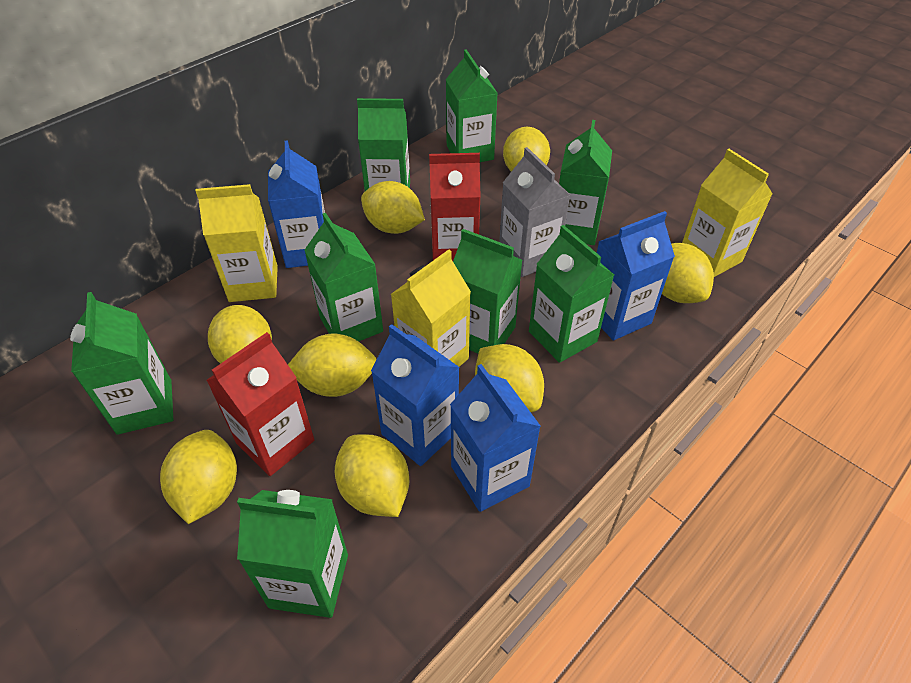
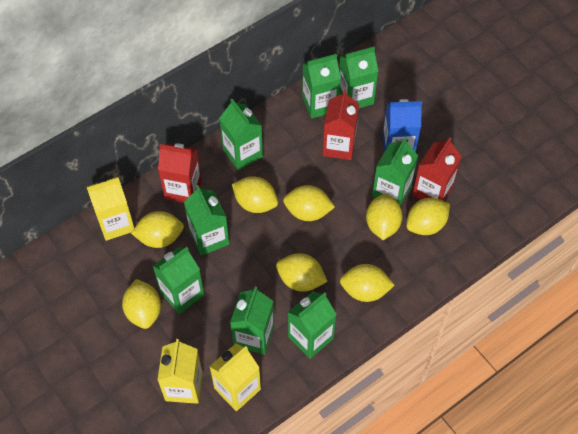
blue carton: 4 -> 1
grey carton: 1 -> 0
red carton: 2 -> 3

